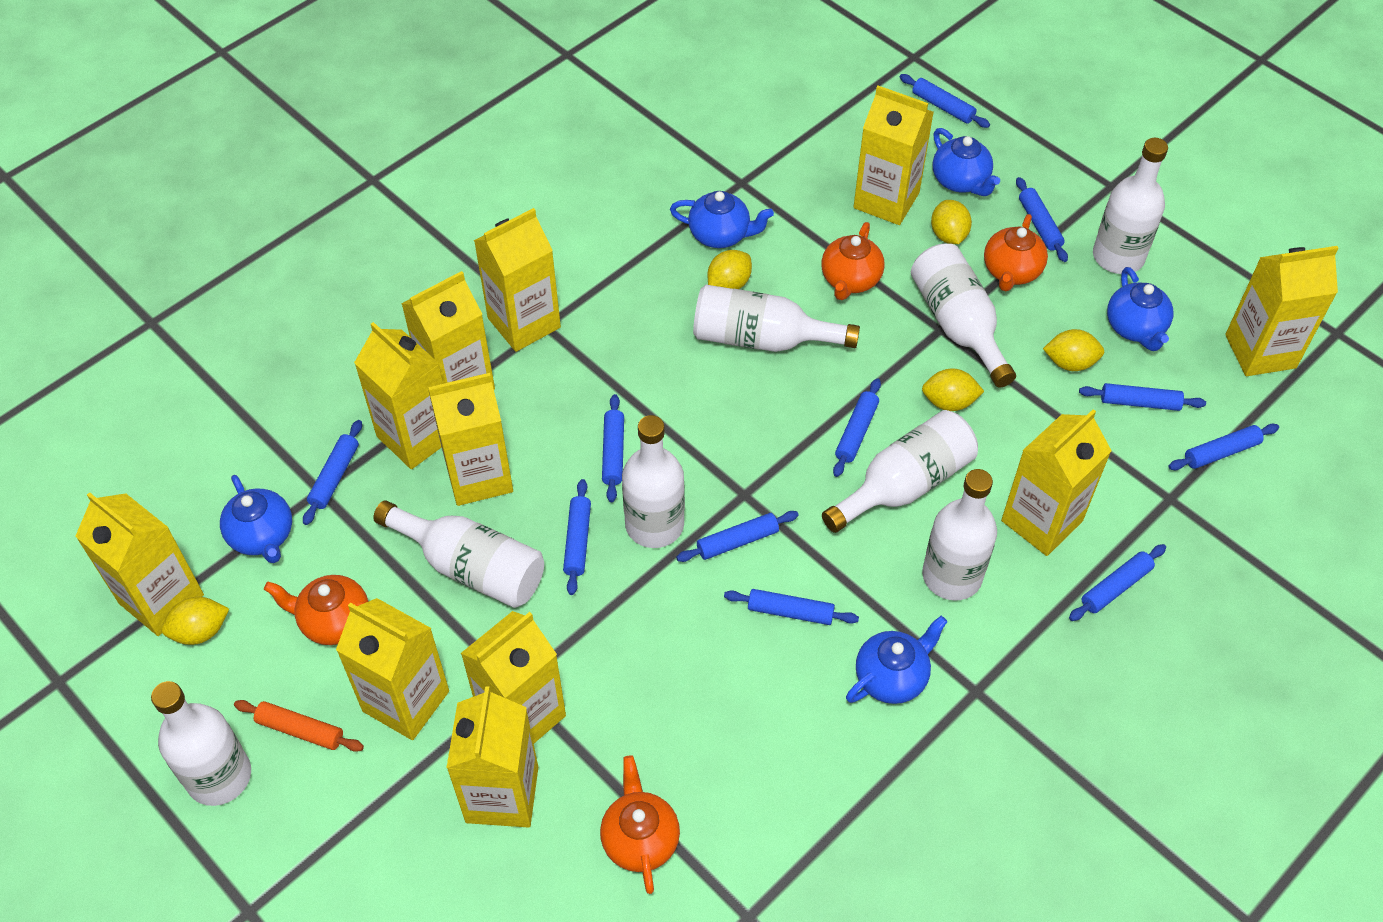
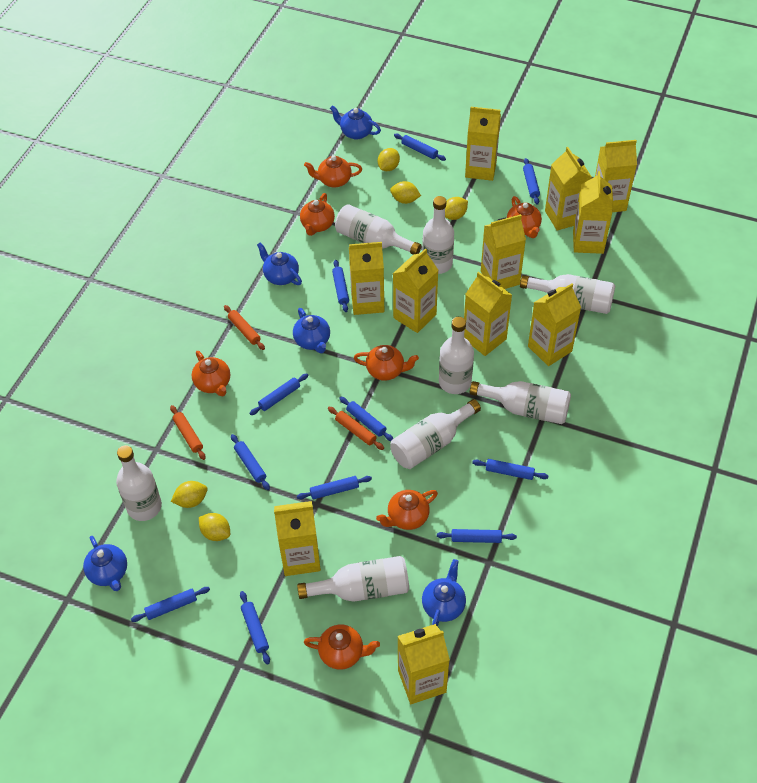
orange rolling pin: 1 -> 3
orange teapot: 4 -> 7

